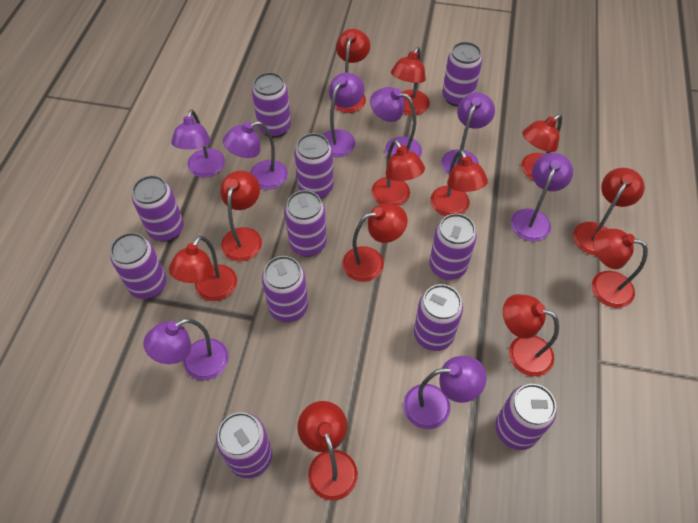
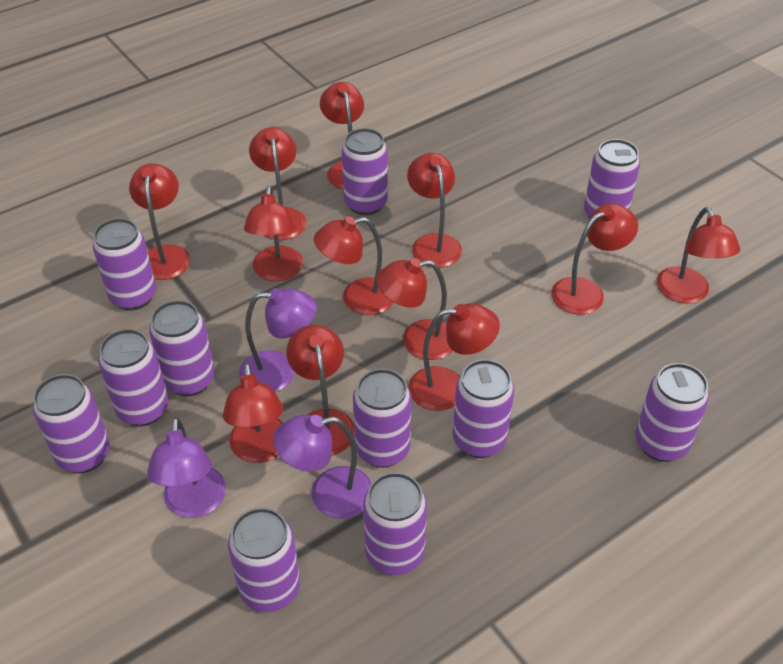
purple lamp: 8 -> 3

